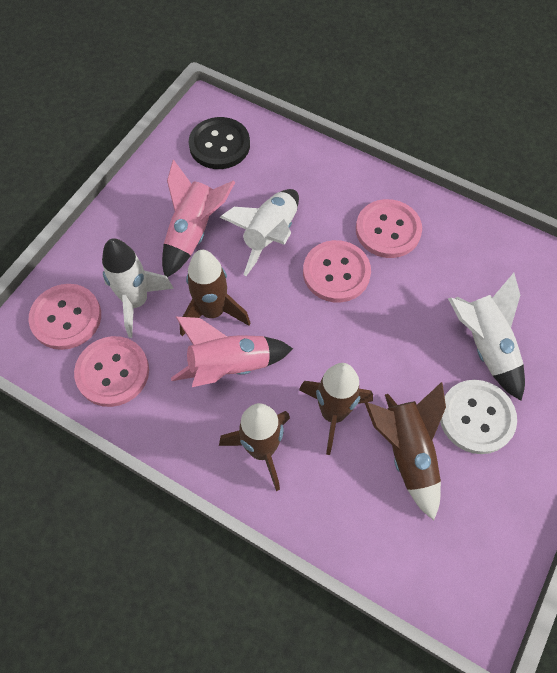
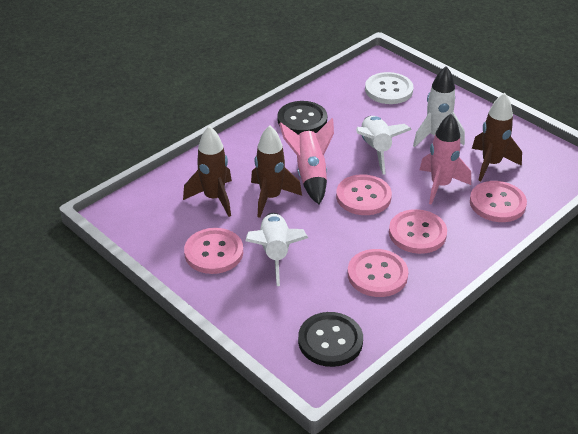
black button: 1 -> 2
brown rocket: 4 -> 3
pink button: 4 -> 5

